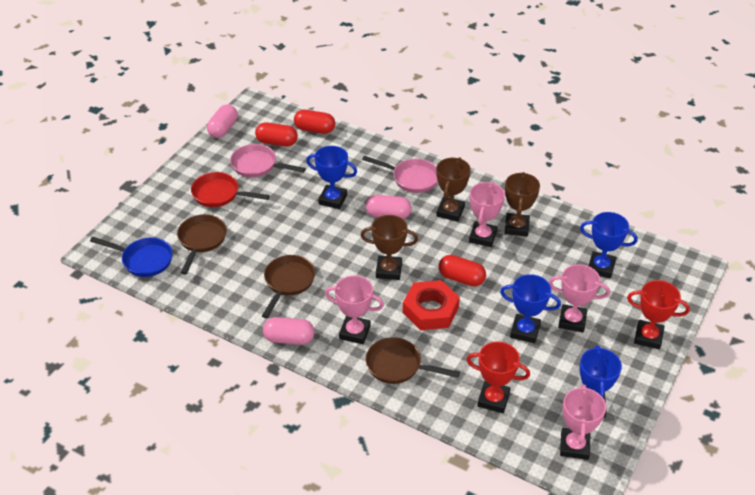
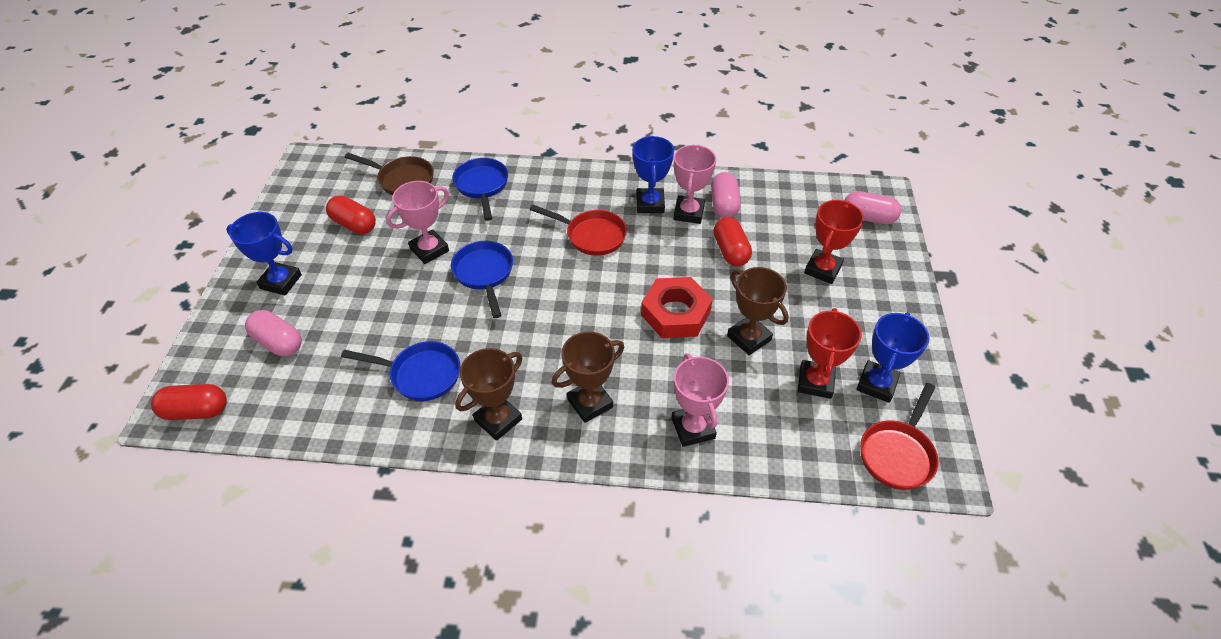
blue pan: 1 -> 3
blue trophy: 4 -> 3
brown pan: 3 -> 1
pink pan: 2 -> 0
pink trophy: 4 -> 3
red pan: 1 -> 2

